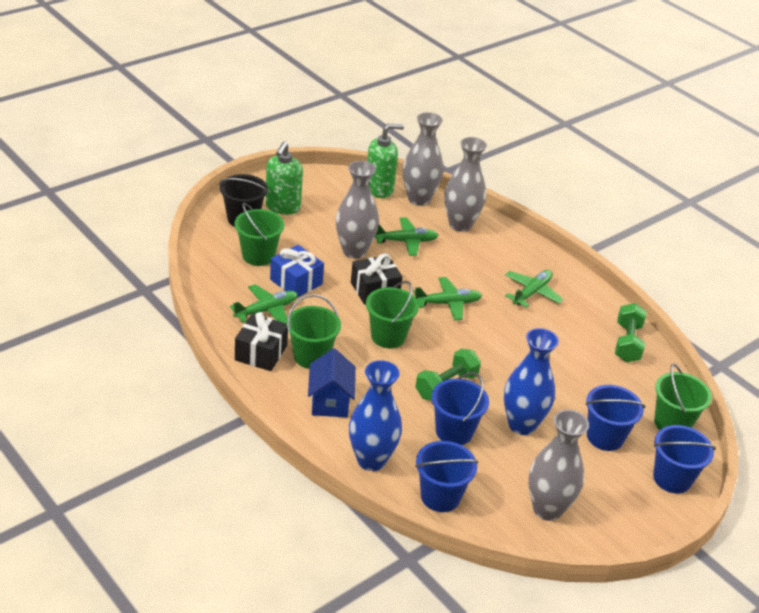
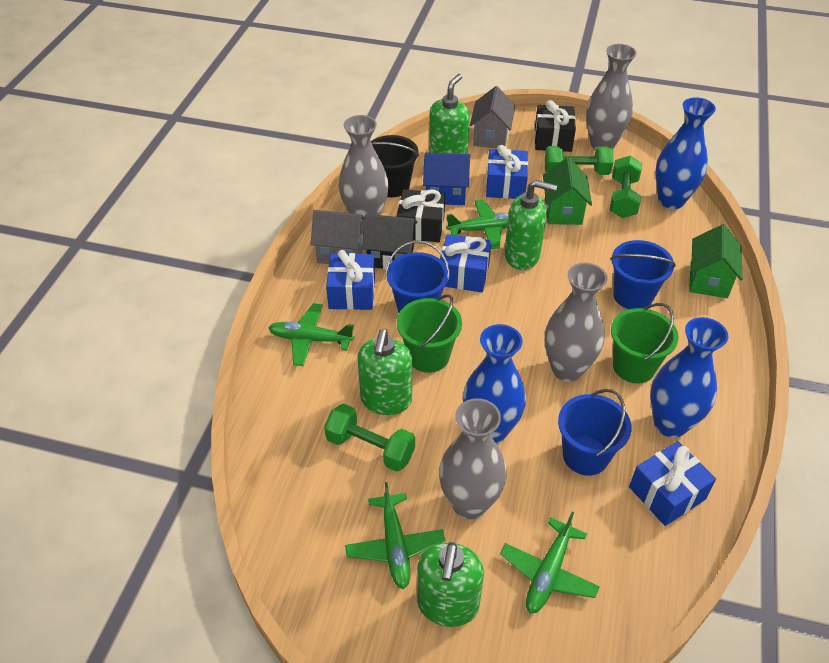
black house: 0 -> 1
blue bucket: 4 -> 3
blue gift: 1 -> 4
blue vase: 2 -> 3
green bucket: 4 -> 2
green dumbbell: 2 -> 3
green house: 0 -> 2
green soap dispenser: 2 -> 4
grey house: 0 -> 2

